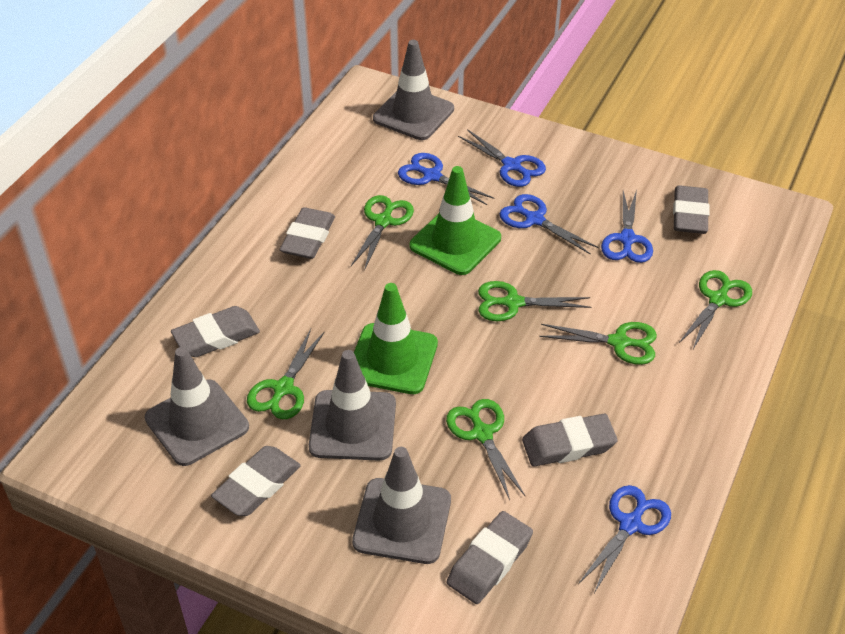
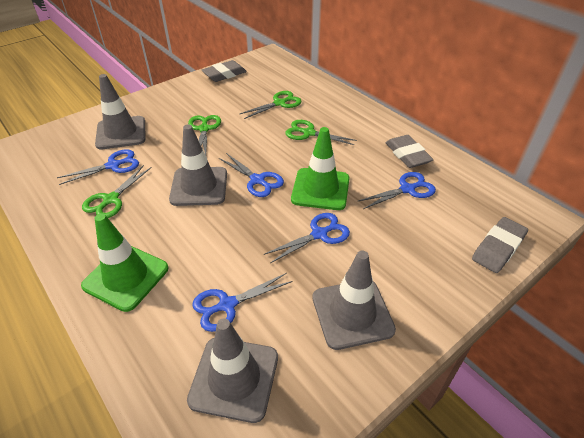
green scissors: 6 -> 4
grey eraser: 6 -> 3

